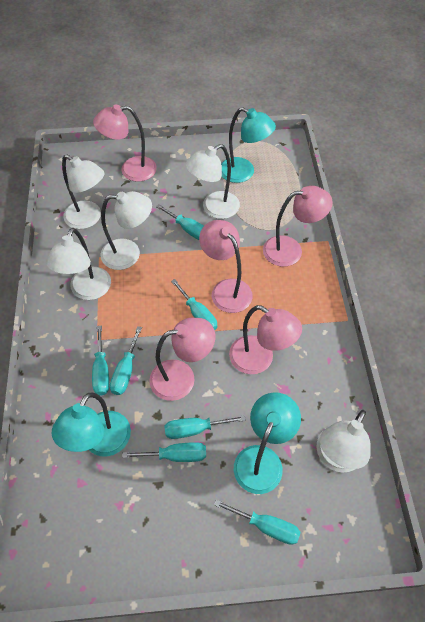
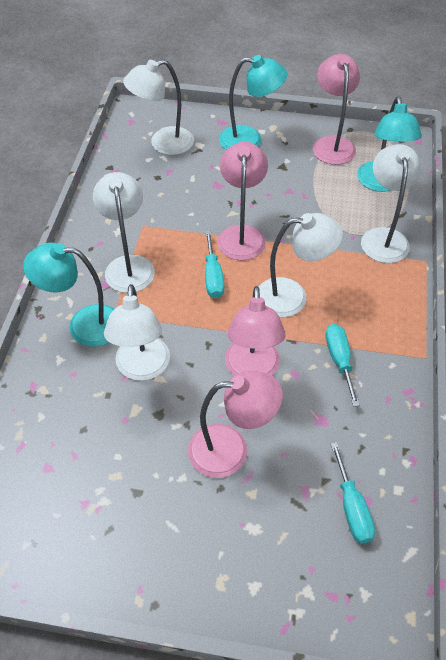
pink lamp: 5 -> 4
turquoise screwdriver: 7 -> 3

